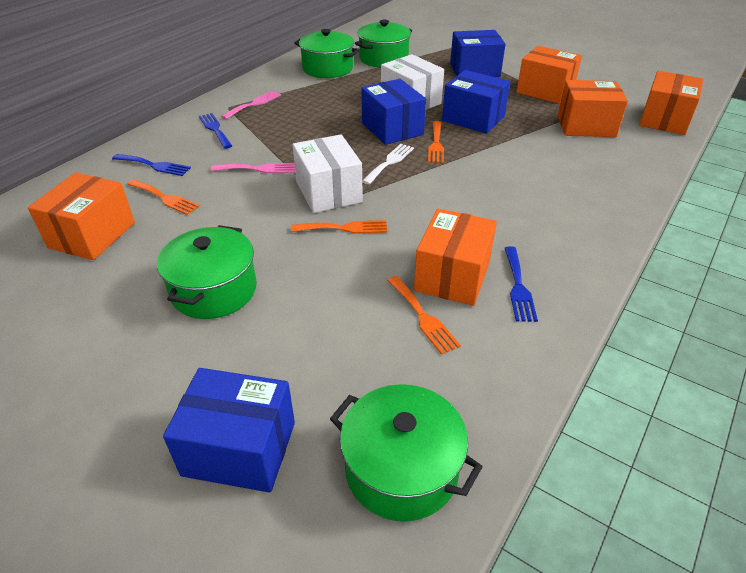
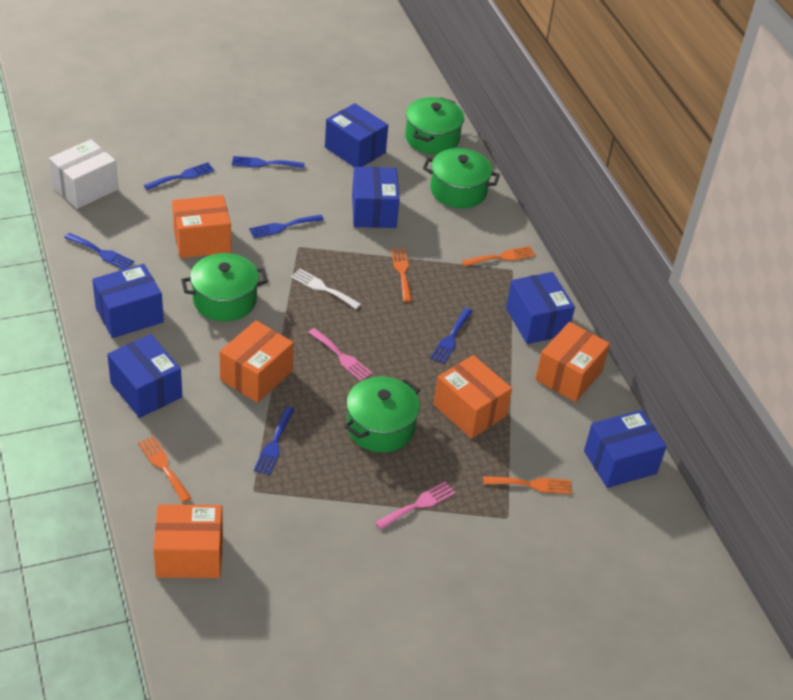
blue box: 4 -> 6
blue fork: 3 -> 6
white box: 2 -> 1

